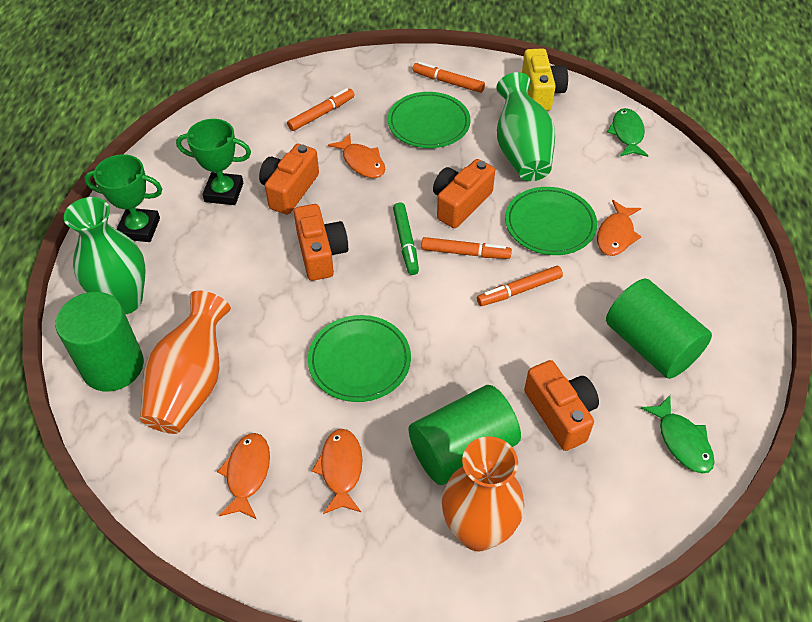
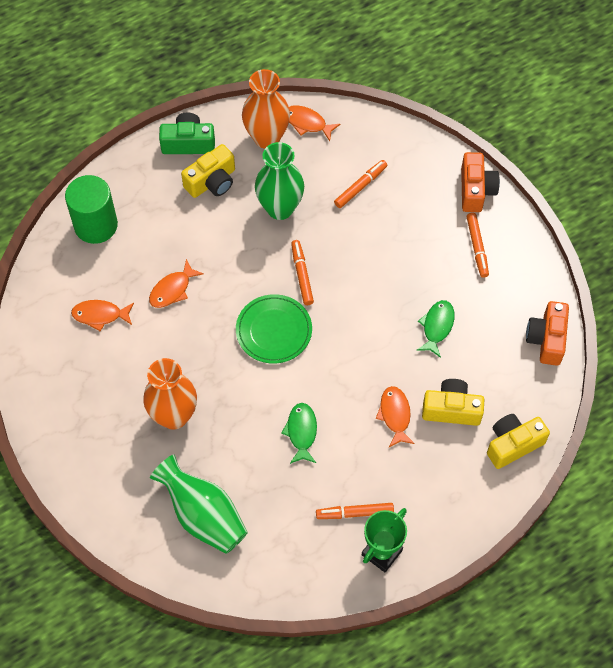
green camera: 0 -> 1
green cylinder: 3 -> 1
green marker: 1 -> 0
green plate: 3 -> 1
green trophy: 2 -> 1
orange camera: 4 -> 2
yellow camera: 1 -> 3

